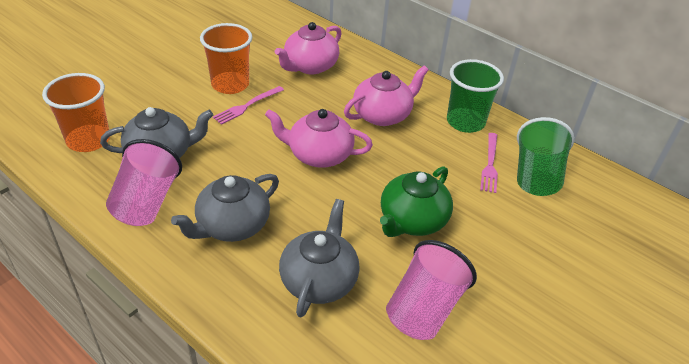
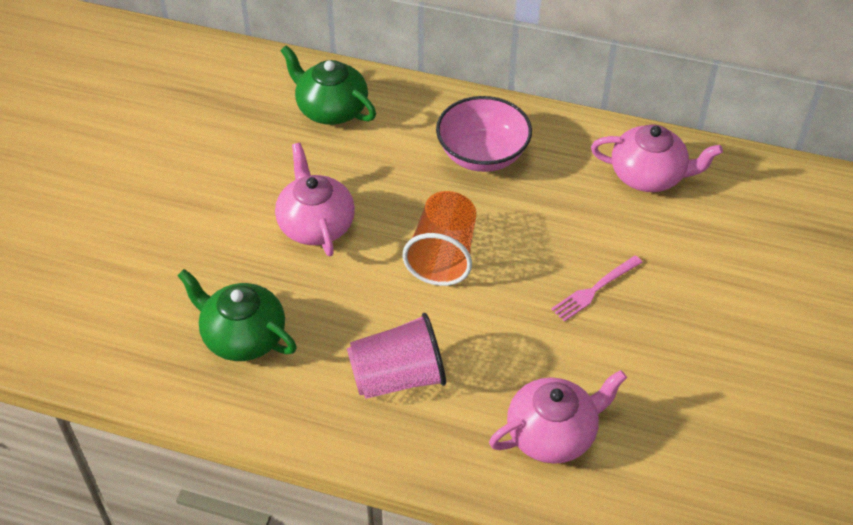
green cup: 2 -> 0
green teapot: 1 -> 2
grey teapot: 3 -> 0
orange cup: 2 -> 1
pink bowl: 0 -> 1
pink cup: 2 -> 1
pink fork: 2 -> 1

